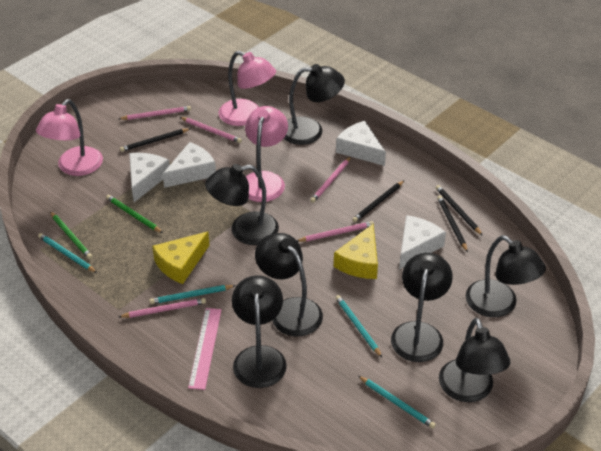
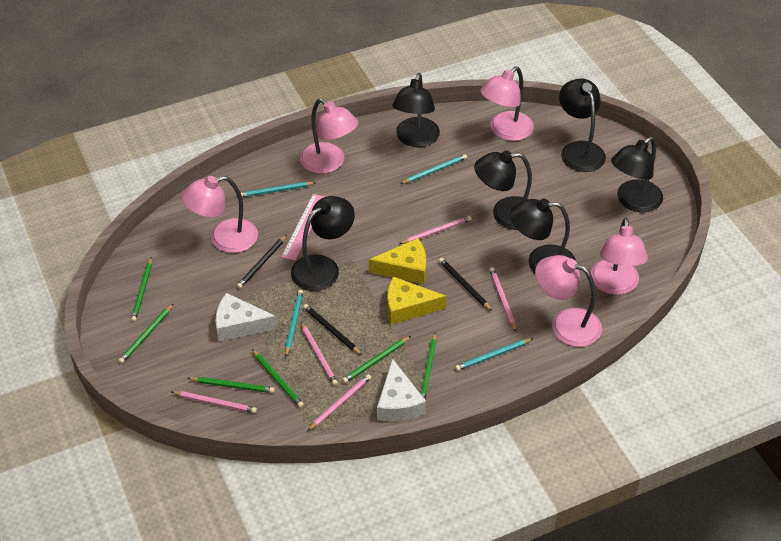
black lamp: 7 -> 6
black pencil: 4 -> 3
green pencil: 2 -> 6
pink lamp: 3 -> 5
white cheese: 4 -> 2

